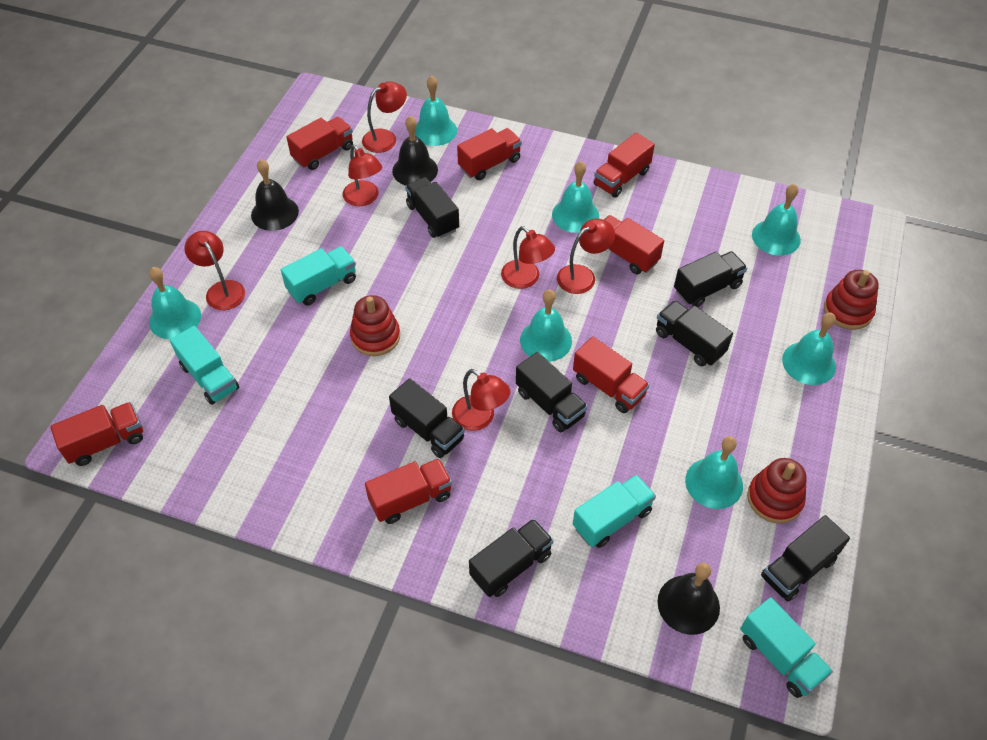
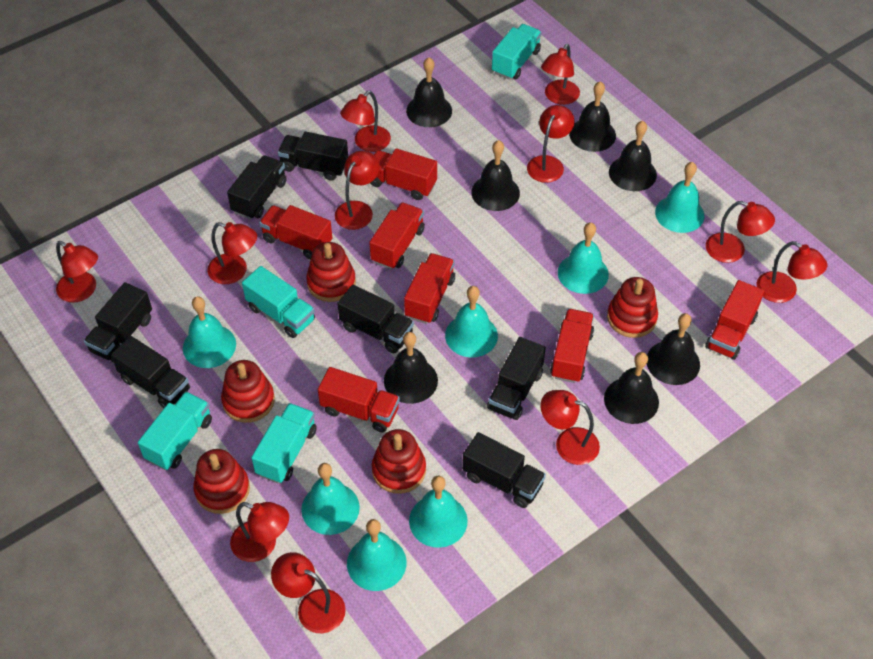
black bell: 3 -> 7
red lamp: 6 -> 11
red stacking toy: 3 -> 5

